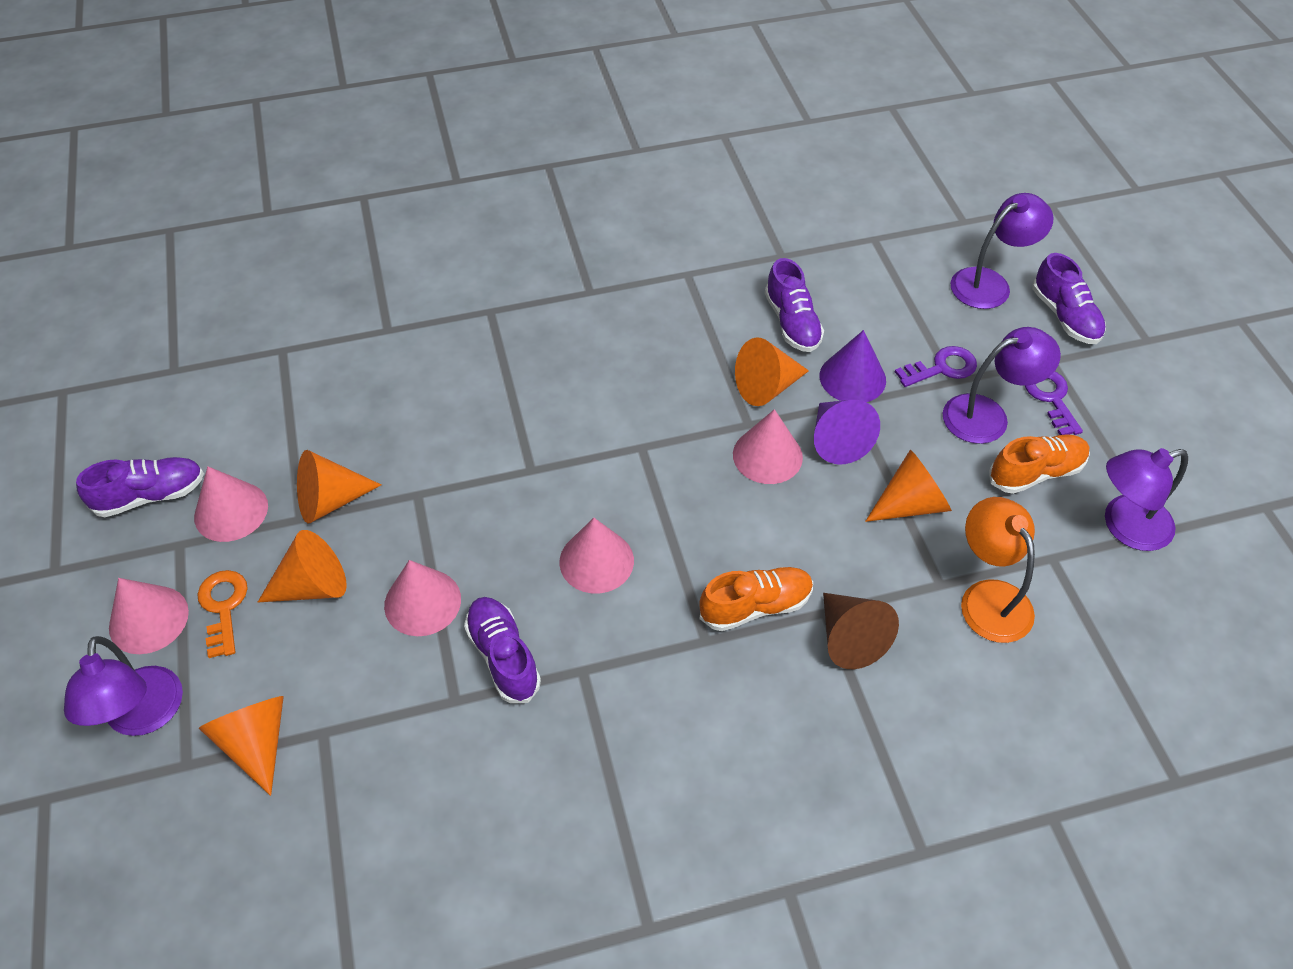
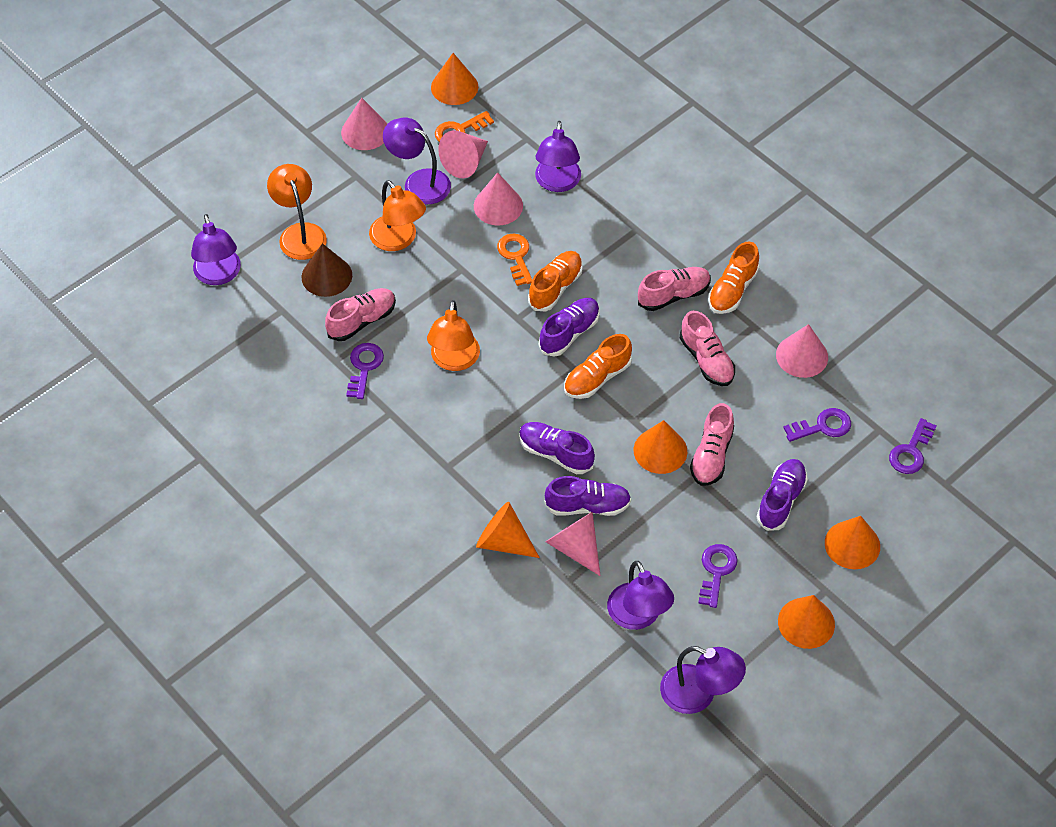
orange key: 1 -> 2
orange lamp: 1 -> 3
orange shoe: 2 -> 3
pink shoe: 0 -> 4
purple cone: 2 -> 0
purple key: 2 -> 4
purple lamp: 4 -> 5

